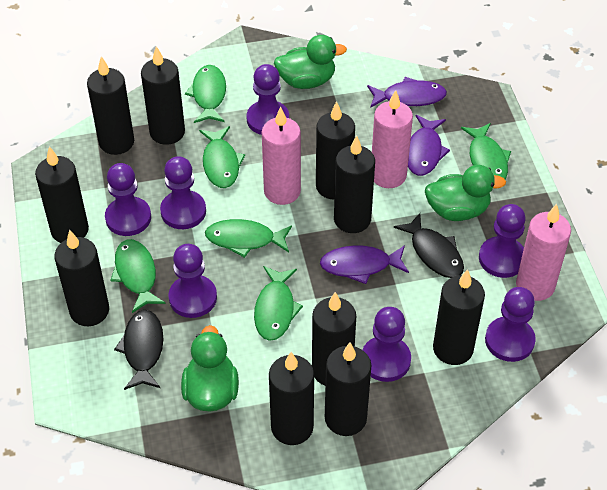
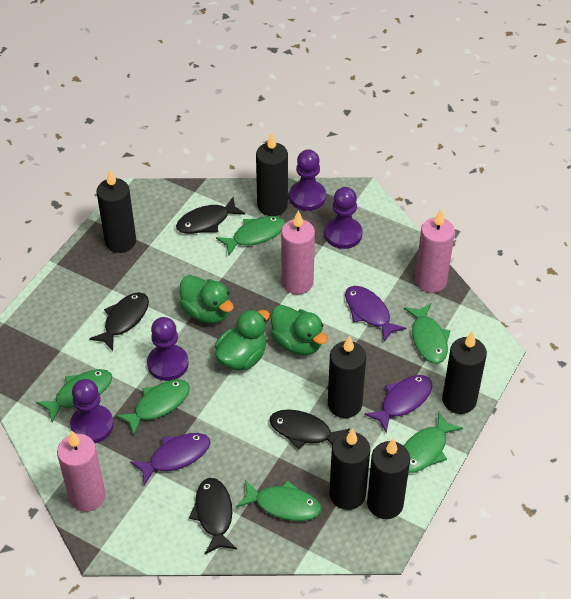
black candle: 10 -> 6
black fish: 2 -> 4
purple pawn: 7 -> 4

